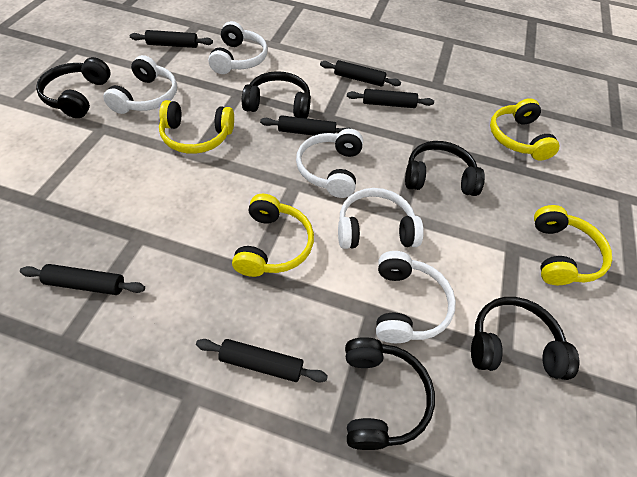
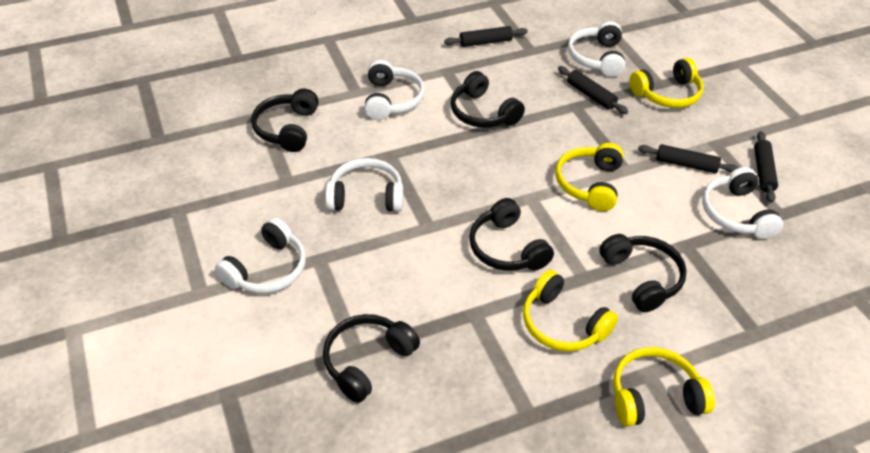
black rolling pin: 6 -> 4

